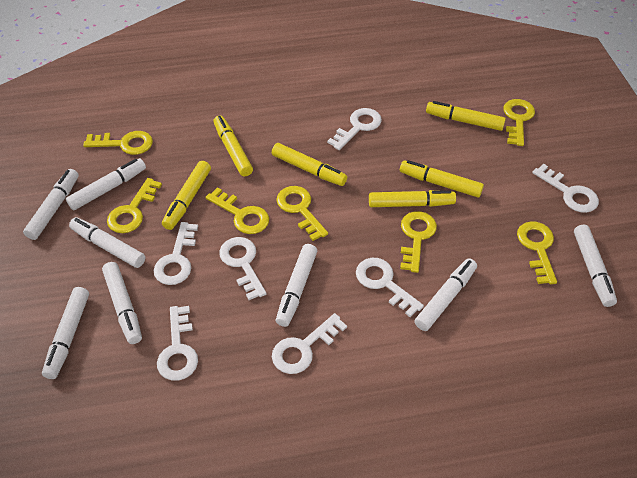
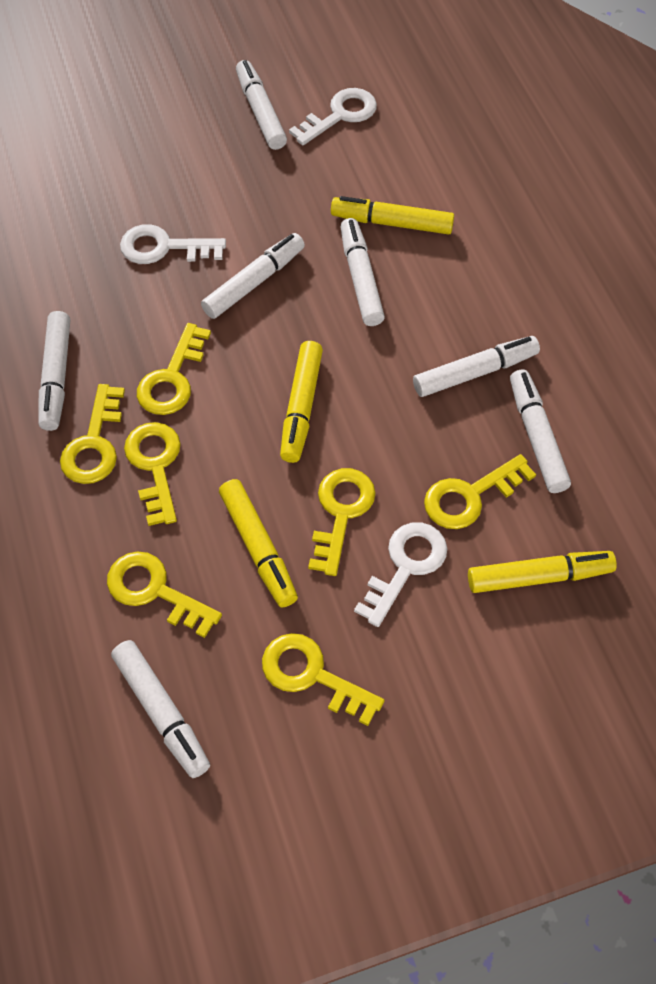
white key: 7 -> 3
white marker: 8 -> 7
yellow marker: 6 -> 4

